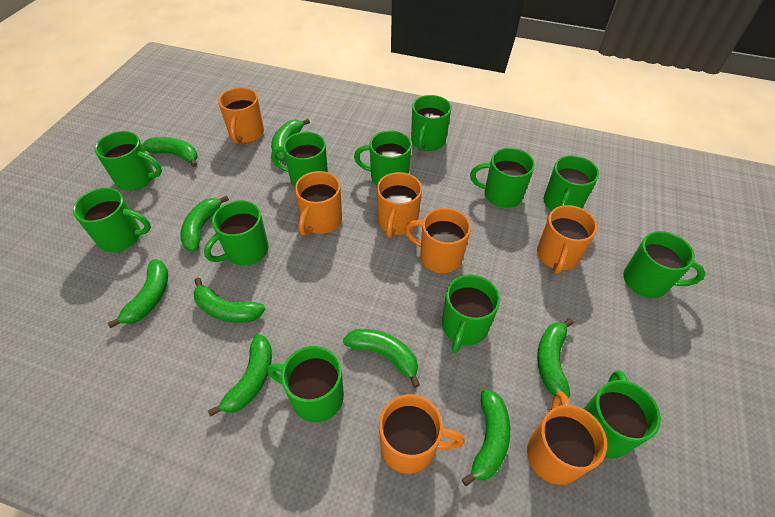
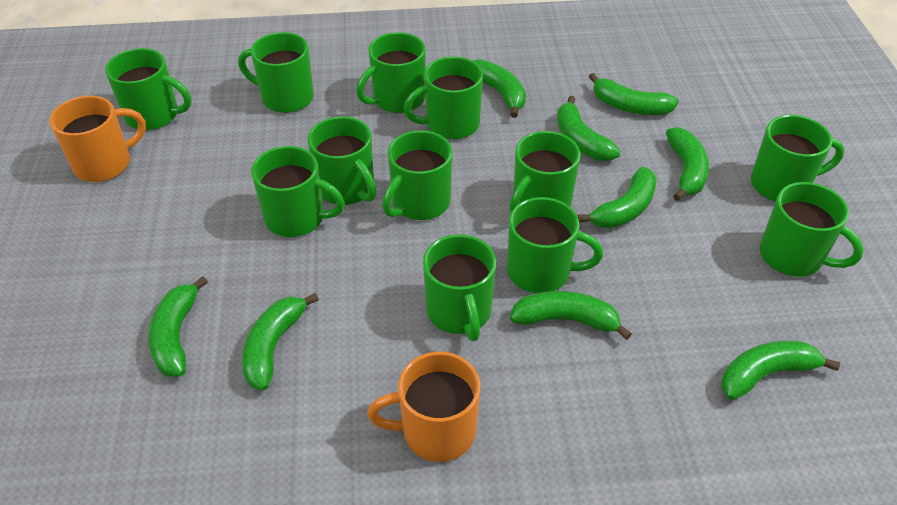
orange mug: 7 -> 2

